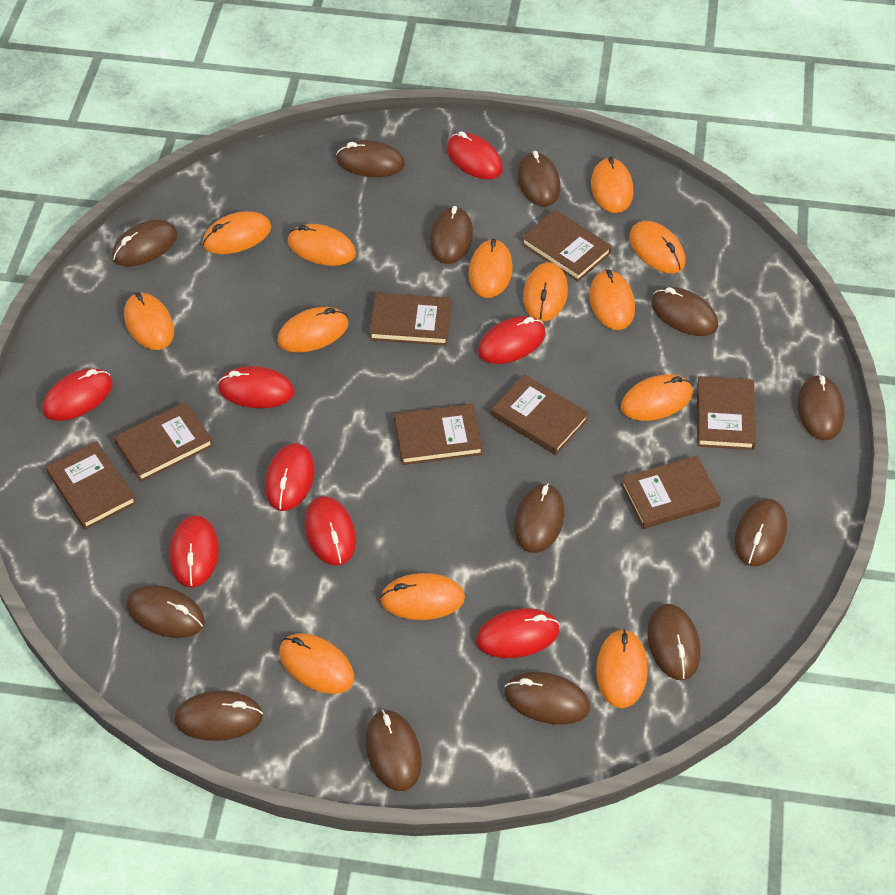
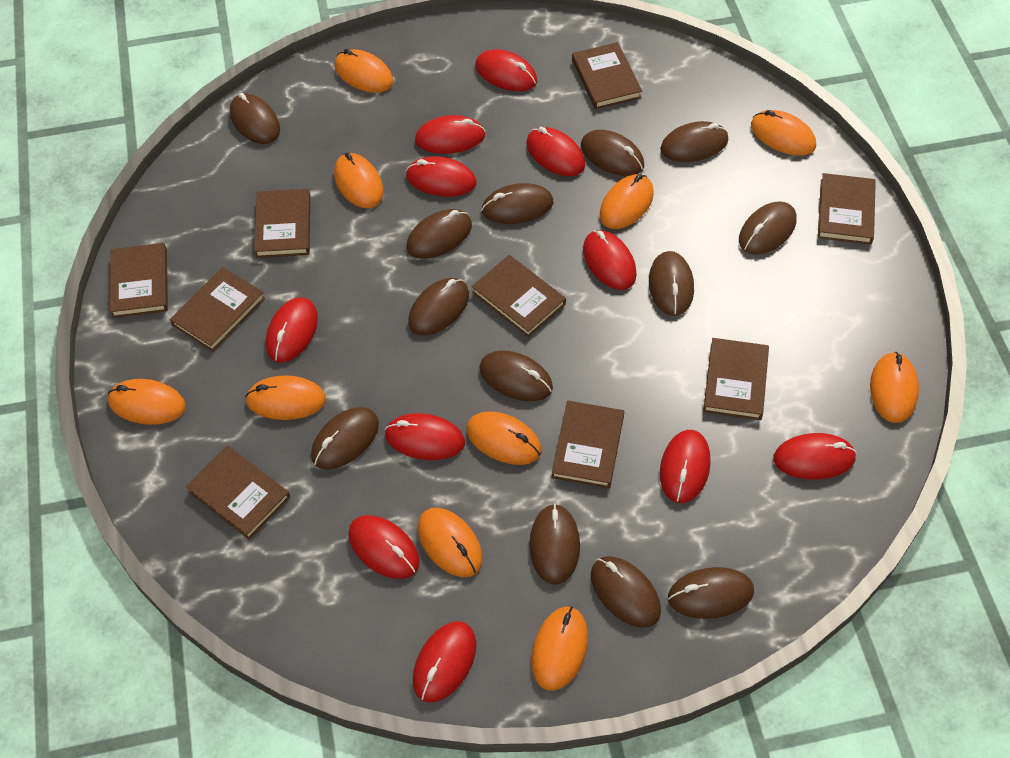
brown book: 8 -> 9
orange mouse: 13 -> 10
red mouse: 8 -> 11

